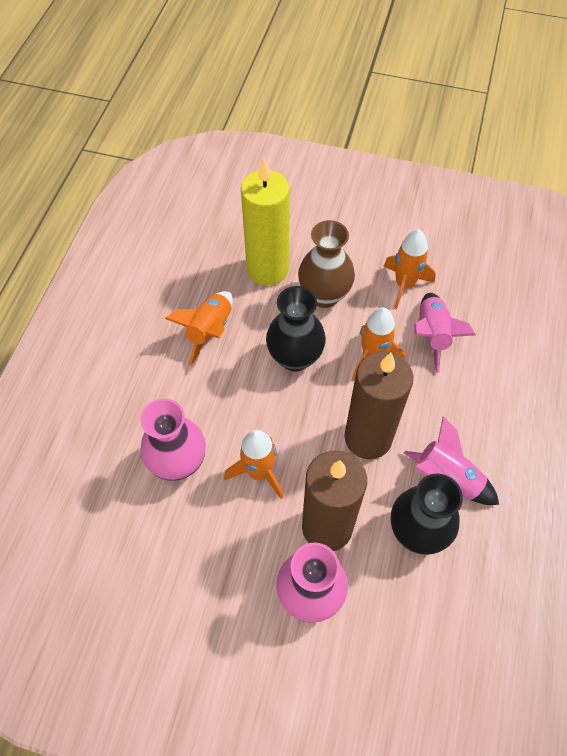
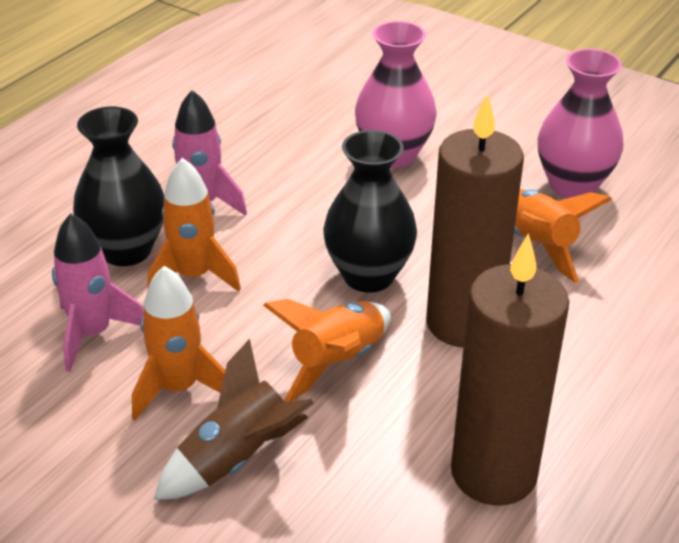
brown rocket: 0 -> 1
brown vase: 1 -> 0
yellow candle: 1 -> 0

